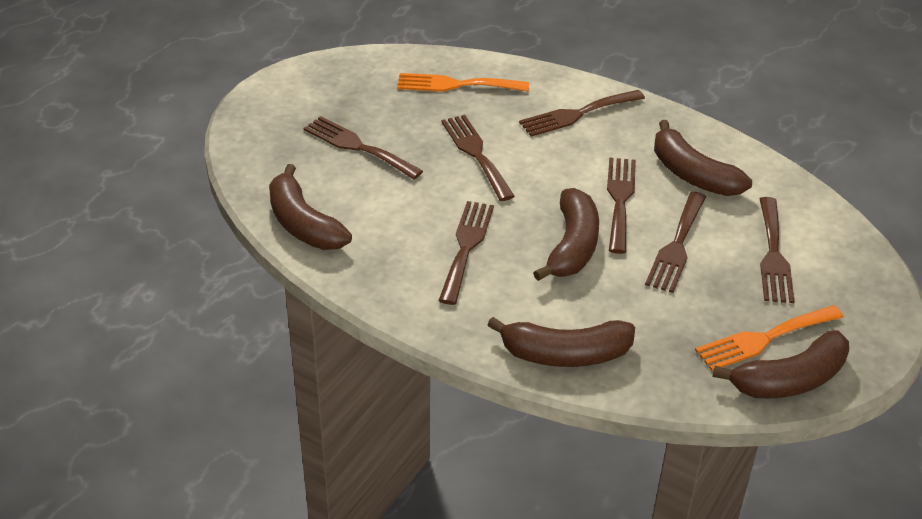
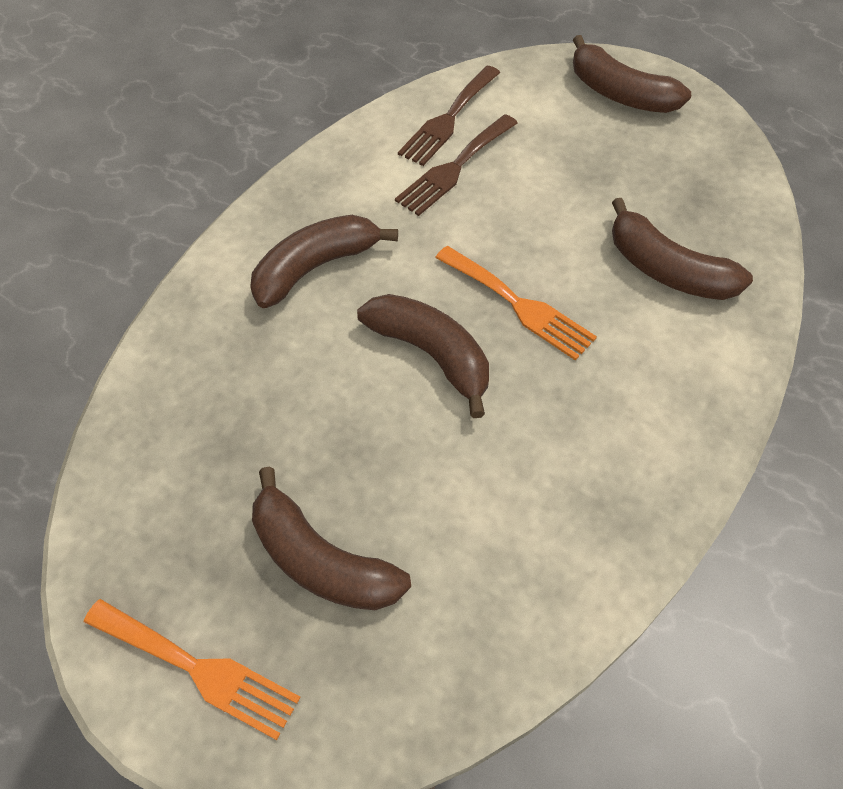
brown fork: 7 -> 2

